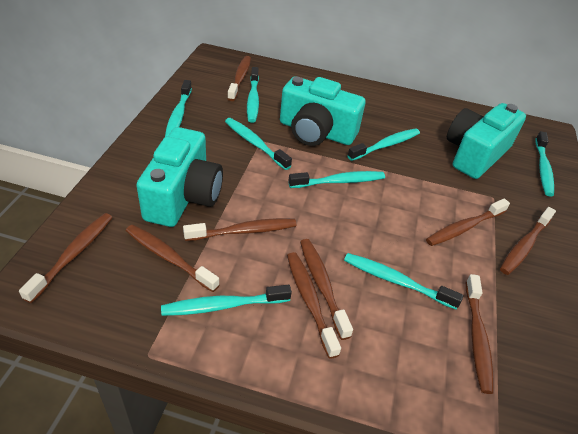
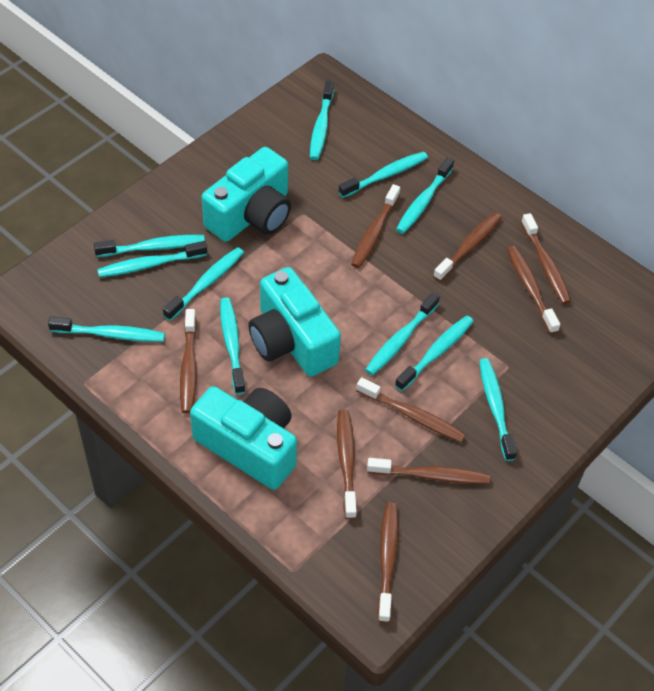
turquoise toothbrush: 8 -> 11

